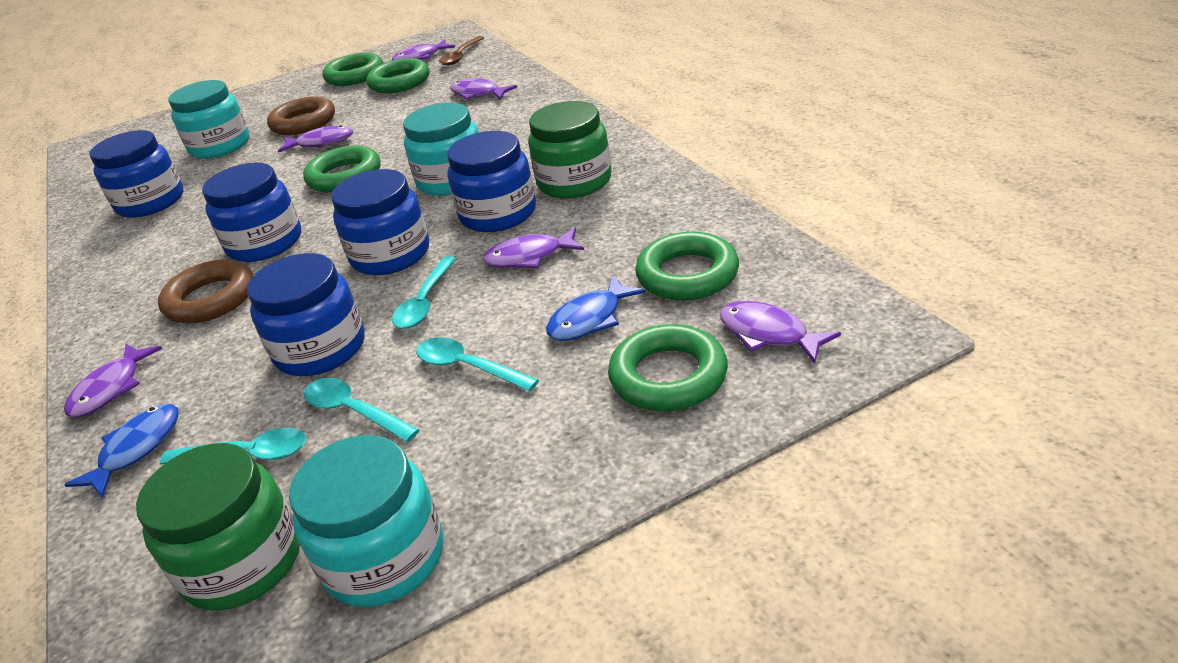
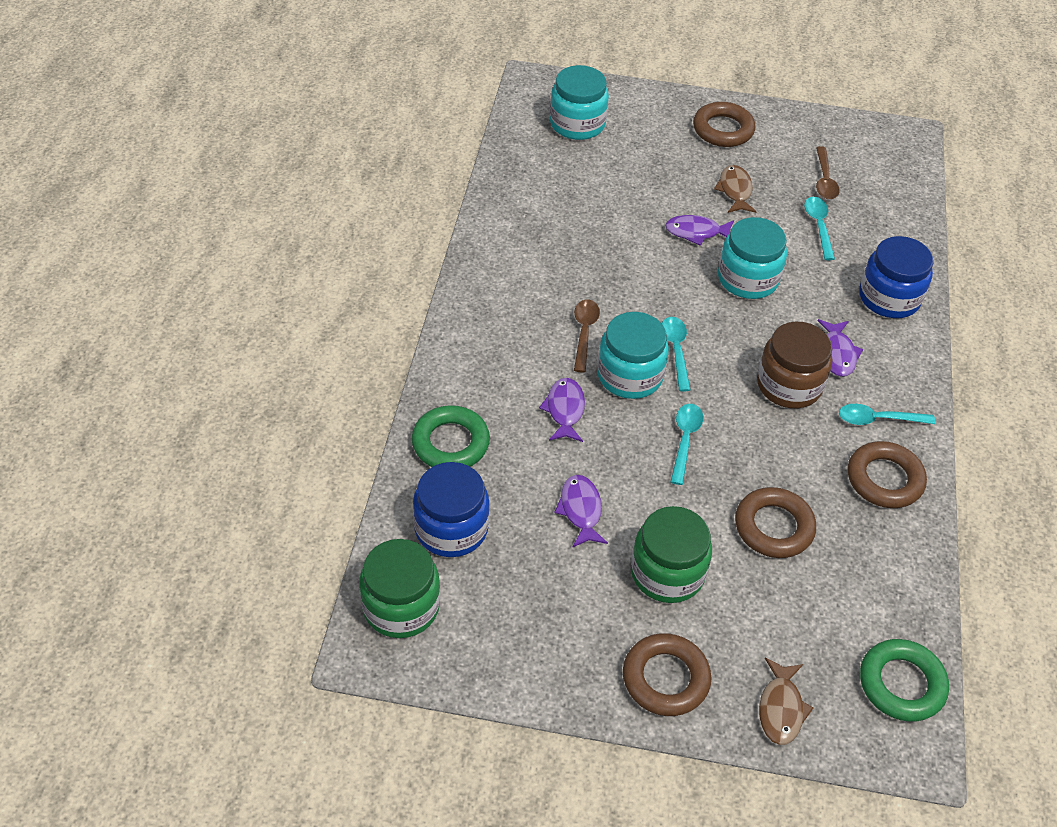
blue fish: 2 -> 0
blue jar: 5 -> 2
brown fish: 0 -> 2
brown jar: 0 -> 1
brown ring: 2 -> 4
brown spoon: 1 -> 2
green ring: 5 -> 2
purple fish: 6 -> 4

